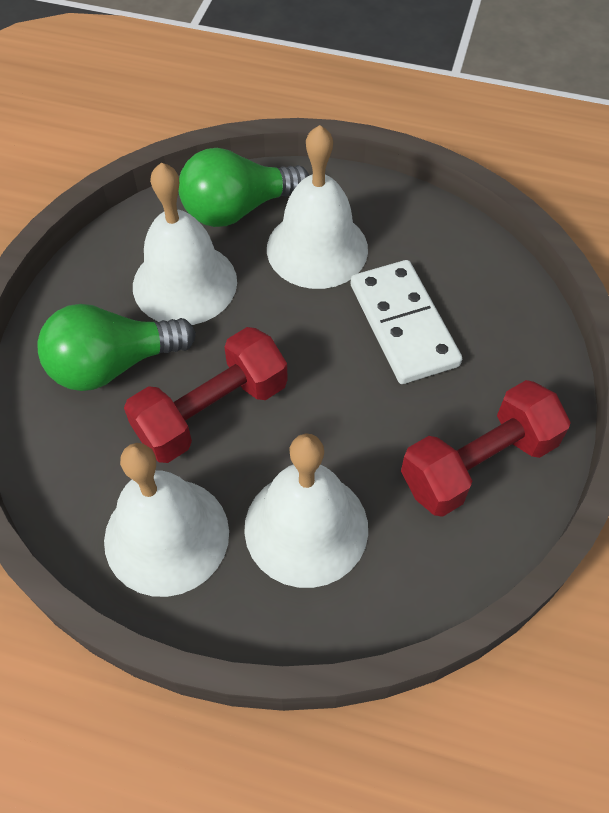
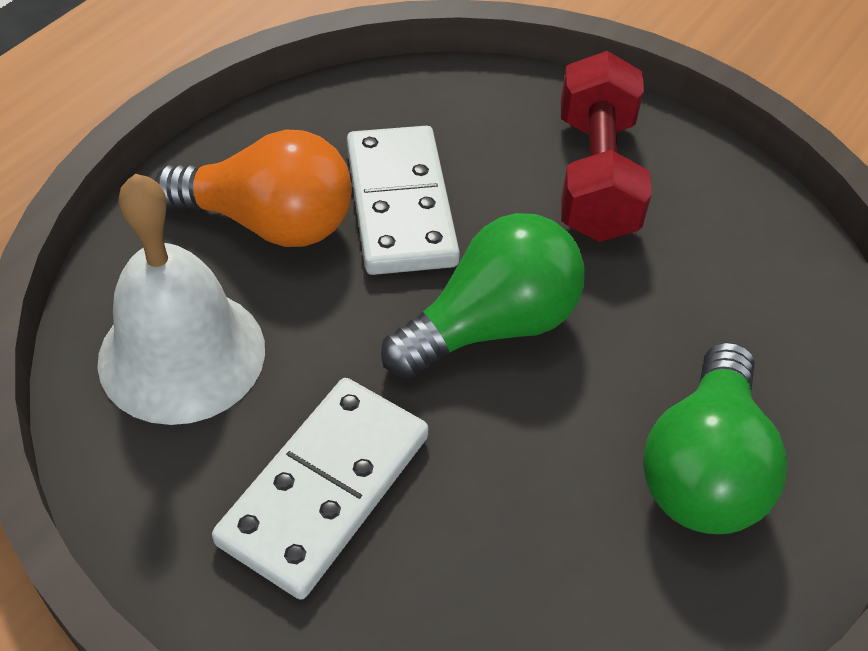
orange light bulb: 0 -> 1
red dumbbell: 2 -> 1
white bell: 4 -> 1
white domino: 1 -> 2

